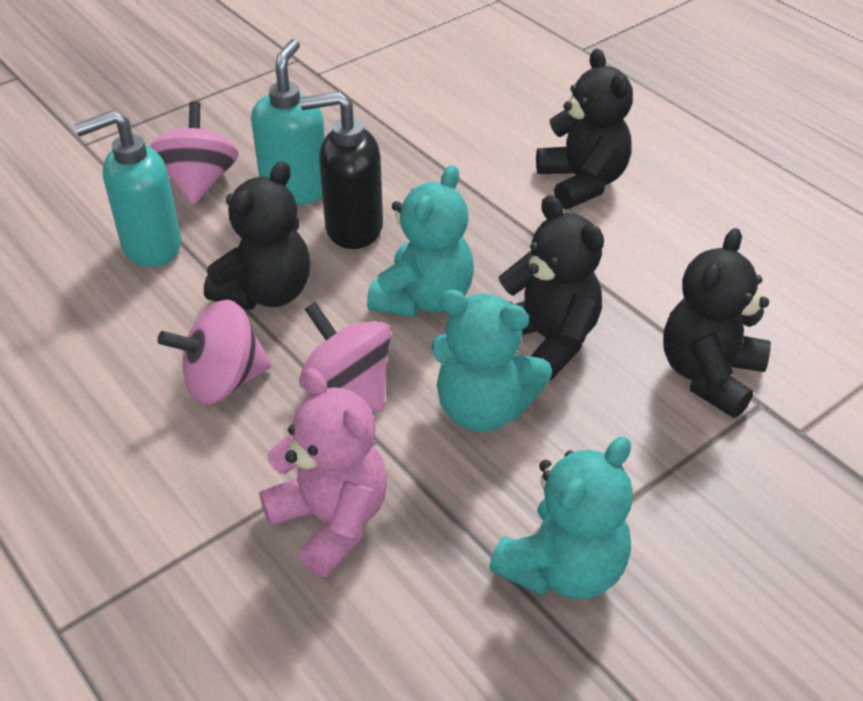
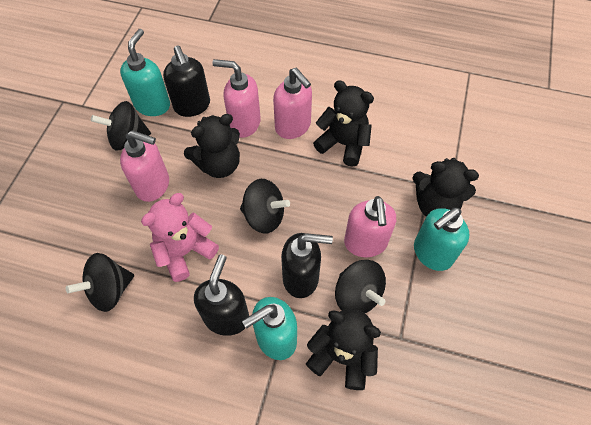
black soap dispenser: 1 -> 3
black spinning top: 0 -> 4
pink soap dispenser: 0 -> 4
pink spinning top: 3 -> 0
turquoise soap dispenser: 2 -> 3
turquoise teddy bear: 3 -> 0

